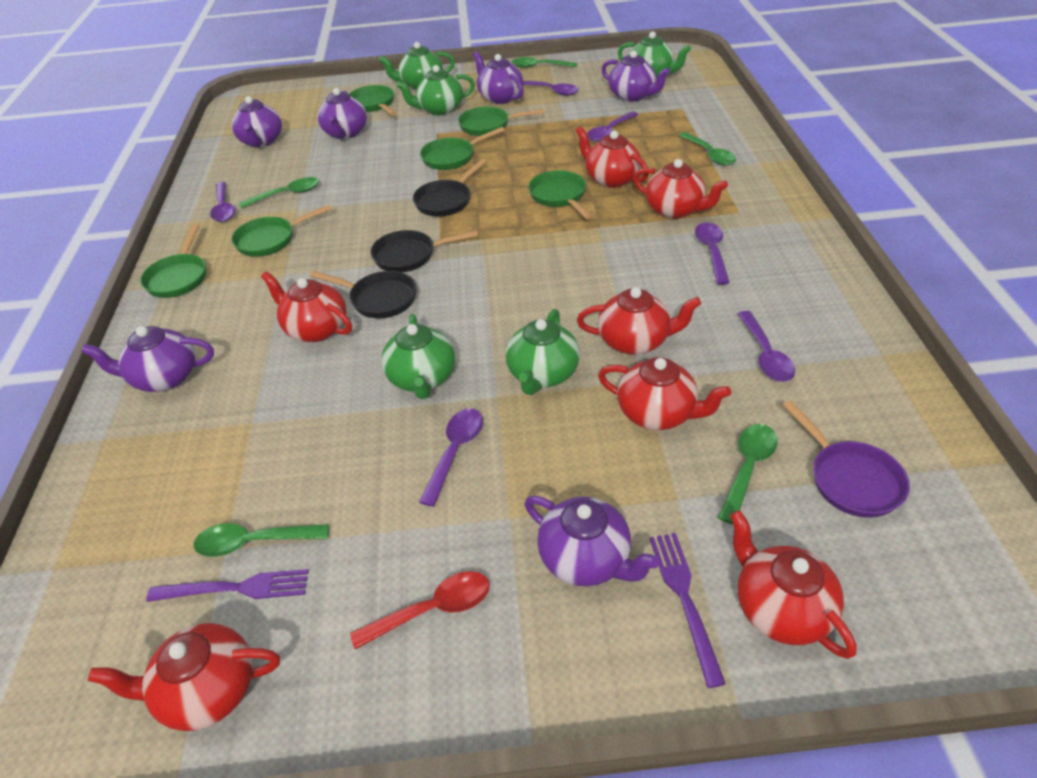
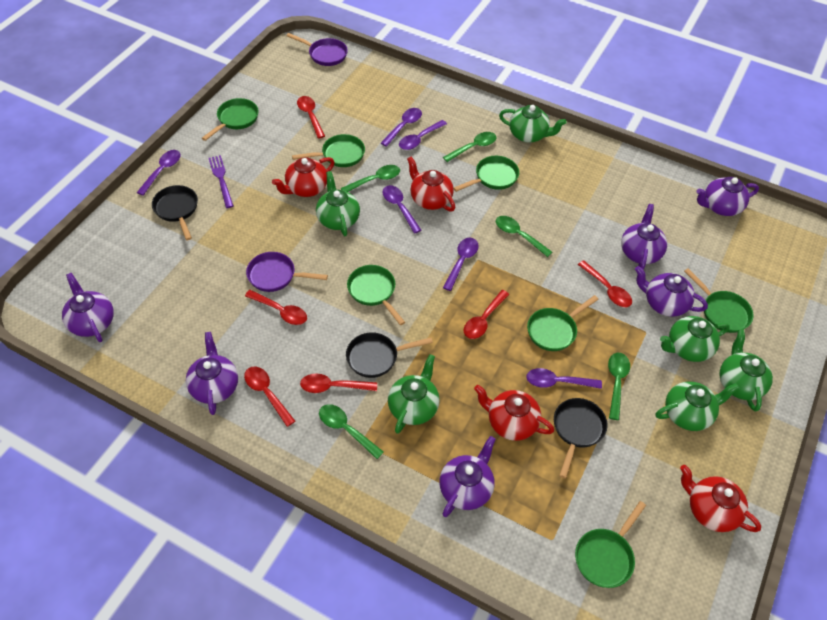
green pan: 6 -> 7
green teapot: 5 -> 6
purple fork: 2 -> 1
purple pan: 1 -> 2
red spoon: 1 -> 6
red teapot: 7 -> 4

